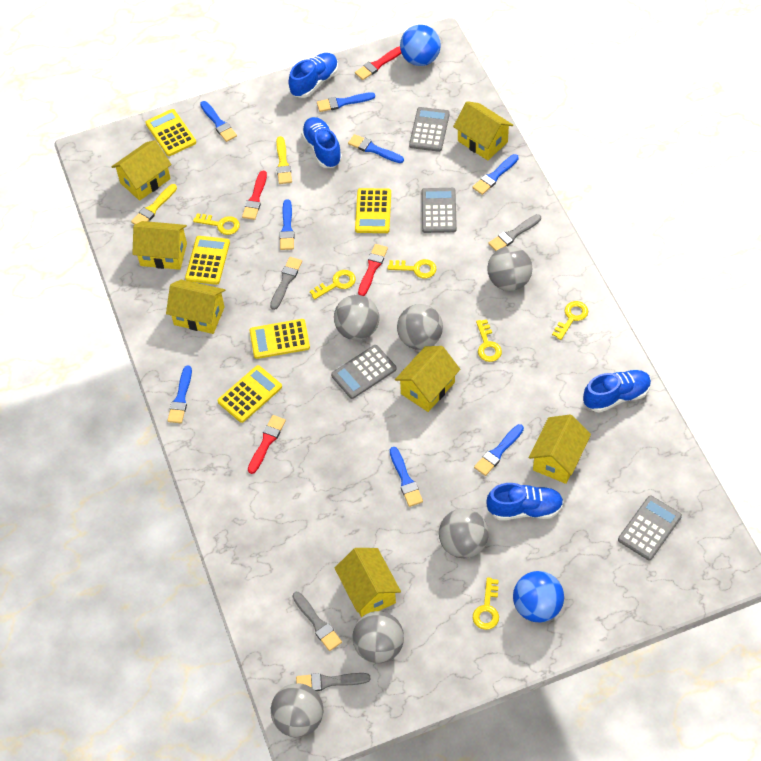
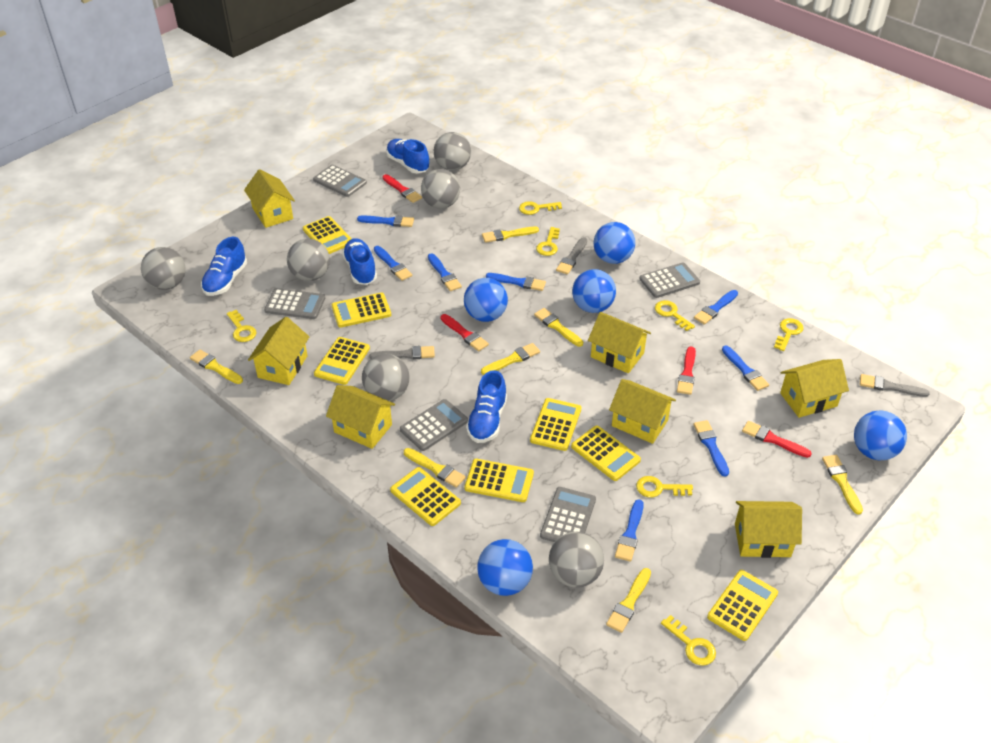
blue ball: 2 -> 5
grey brush: 4 -> 3
grey calculator: 4 -> 5
yellow brush: 2 -> 7
yellow calculator: 5 -> 8
yellow key: 6 -> 7

